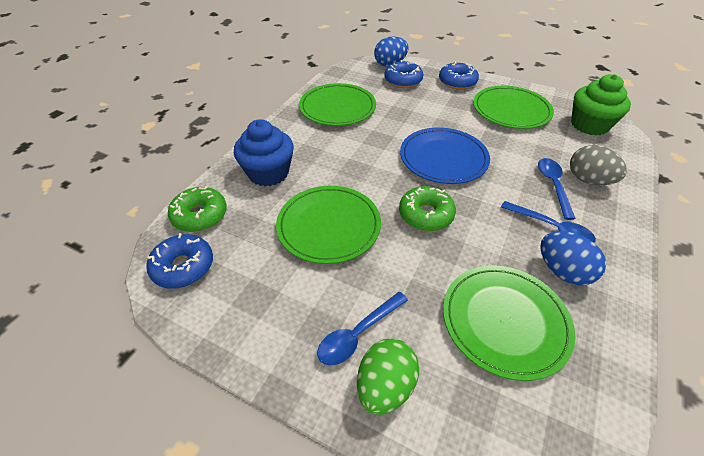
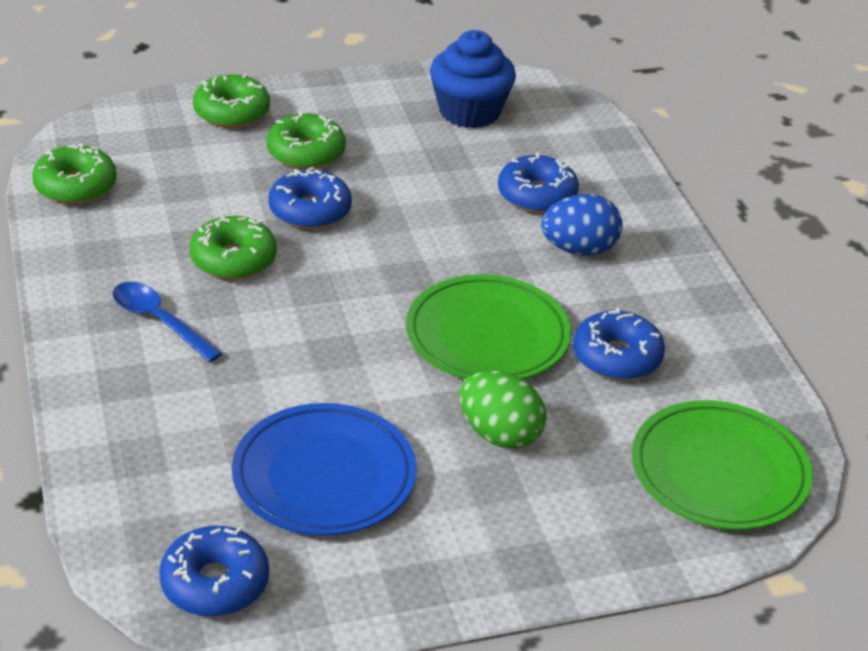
blue donut: 3 -> 4
blue egg: 2 -> 1
blue spoon: 3 -> 1
green cupcake: 1 -> 0
green donut: 2 -> 4
green plate: 4 -> 2
grey egg: 1 -> 0

